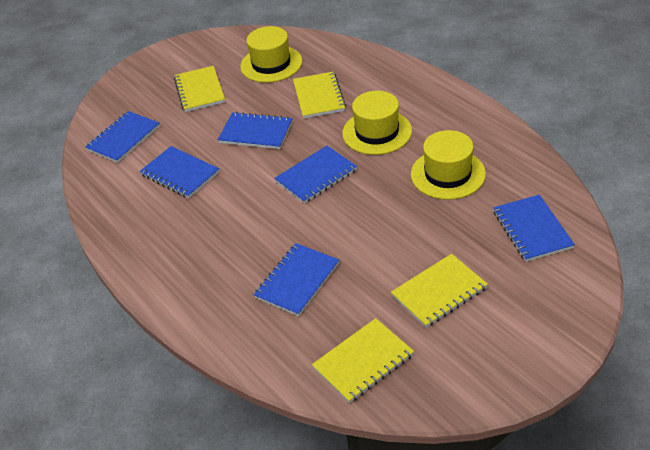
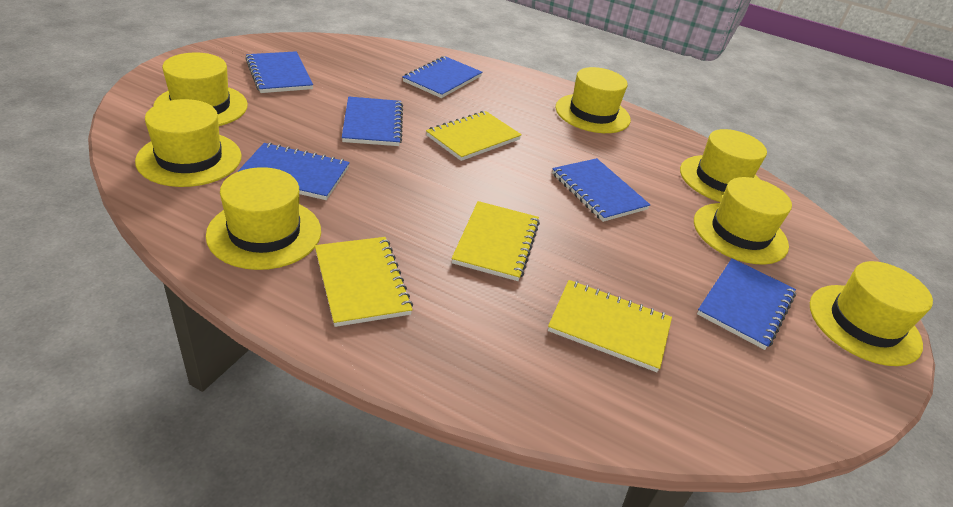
yellow hat: 3 -> 7

